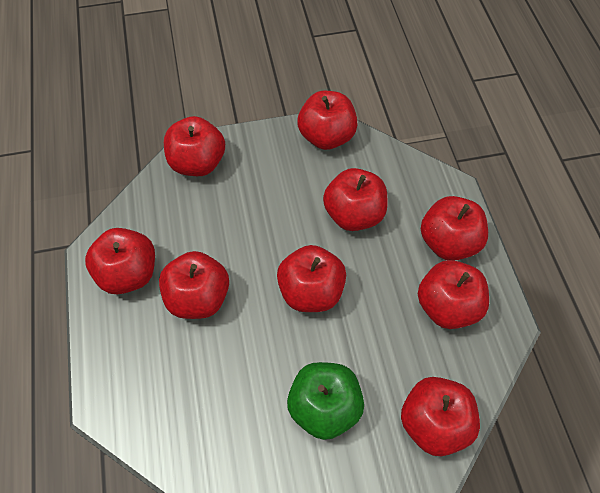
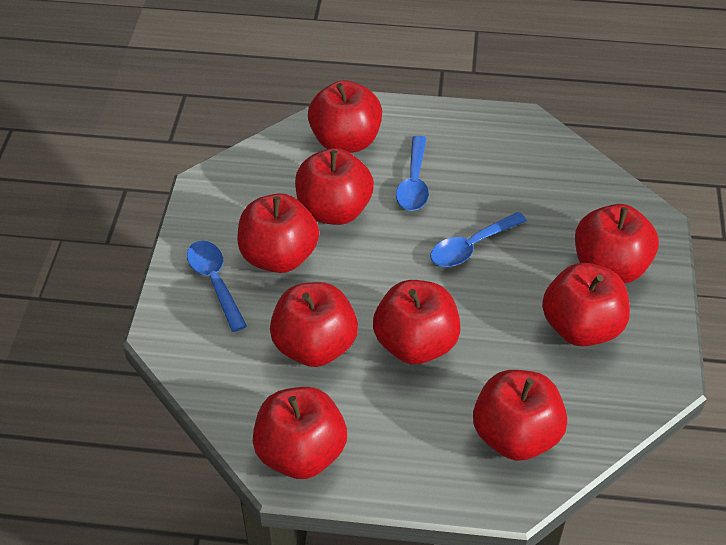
blue spoon: 0 -> 3
green apple: 1 -> 0

